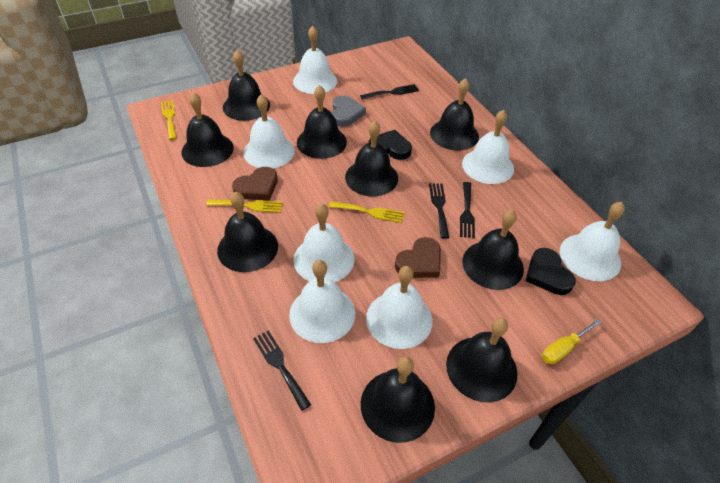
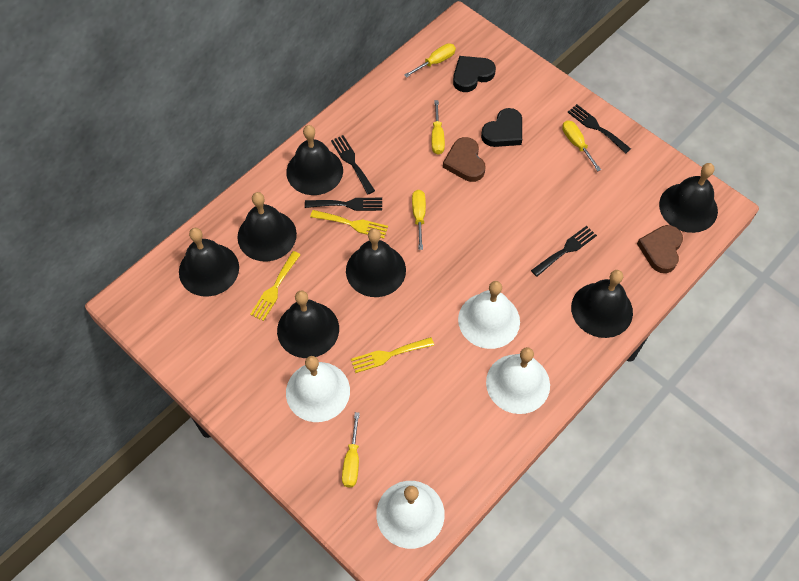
black bell: 9 -> 7
grey heart: 1 -> 0
white bell: 7 -> 4
yellow screwdriver: 1 -> 5

